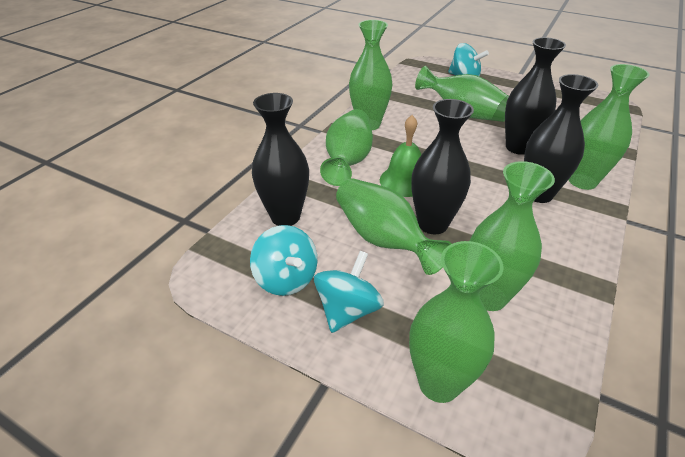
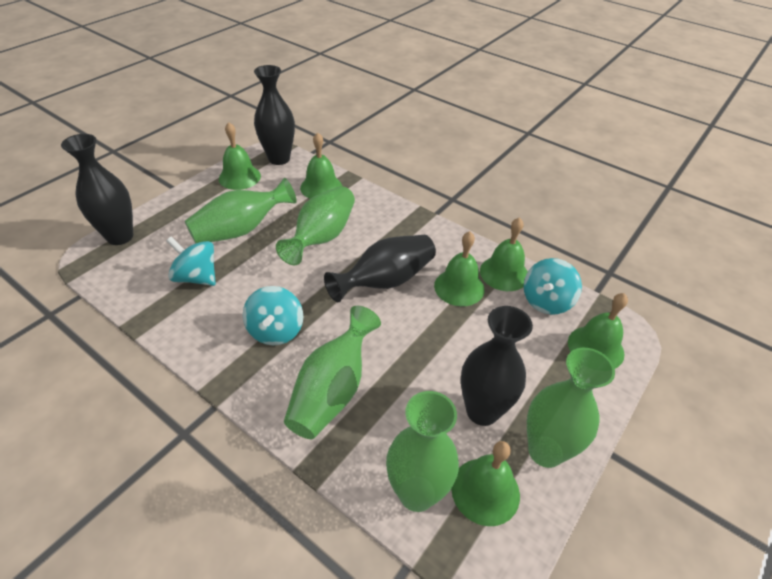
green bell: 1 -> 6
green vase: 7 -> 5

